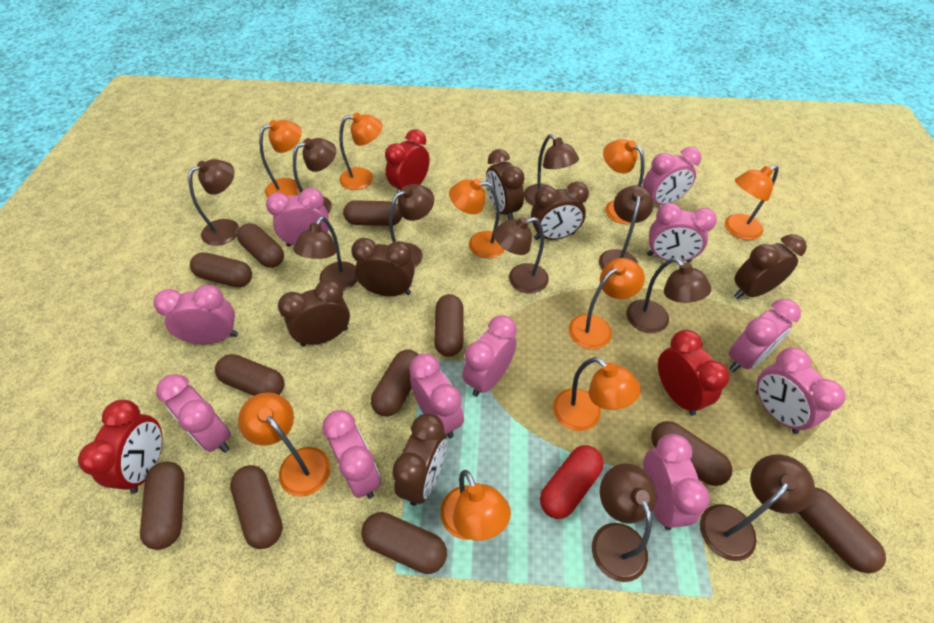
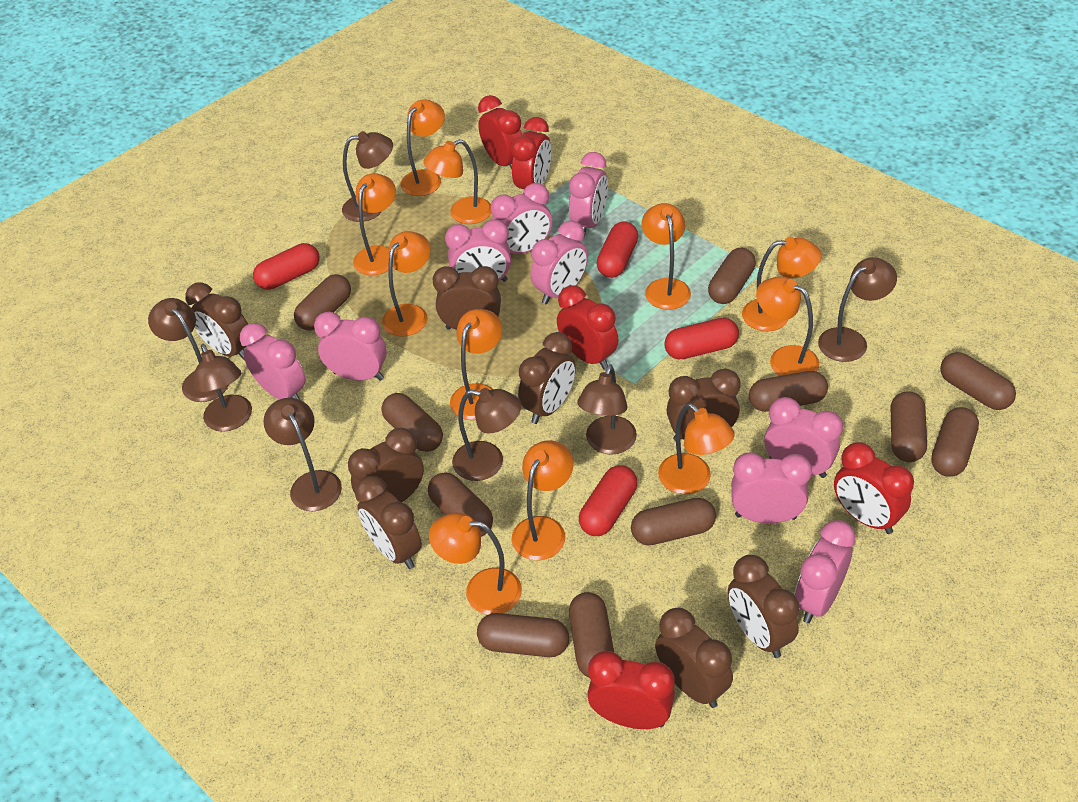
brown clock: 6 -> 8
brown lamp: 10 -> 7
orange lamp: 9 -> 11
pink clock: 11 -> 9
red capsule: 1 -> 4
red clock: 3 -> 5

